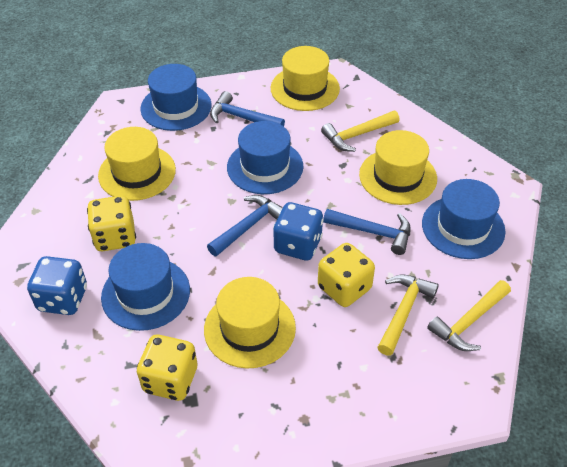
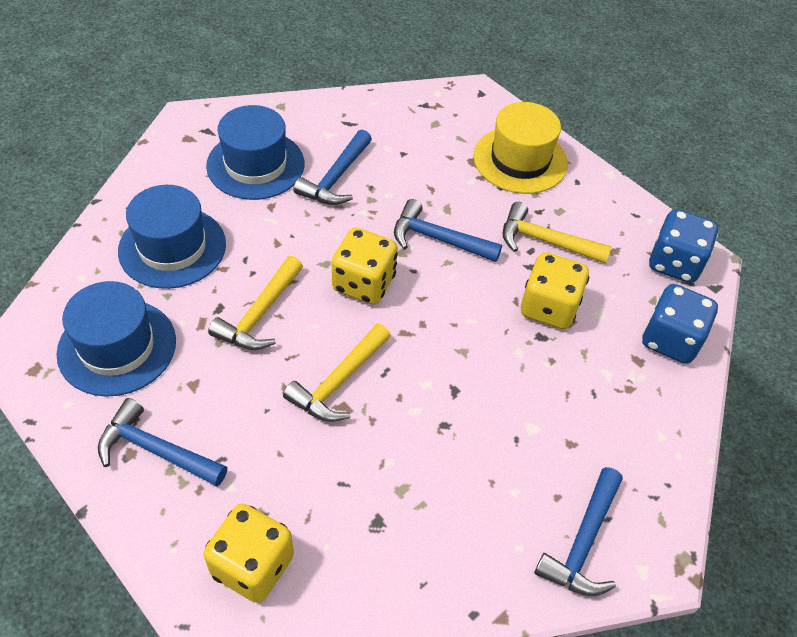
blue hammer: 3 -> 4
blue hat: 4 -> 3
yellow hat: 4 -> 1

